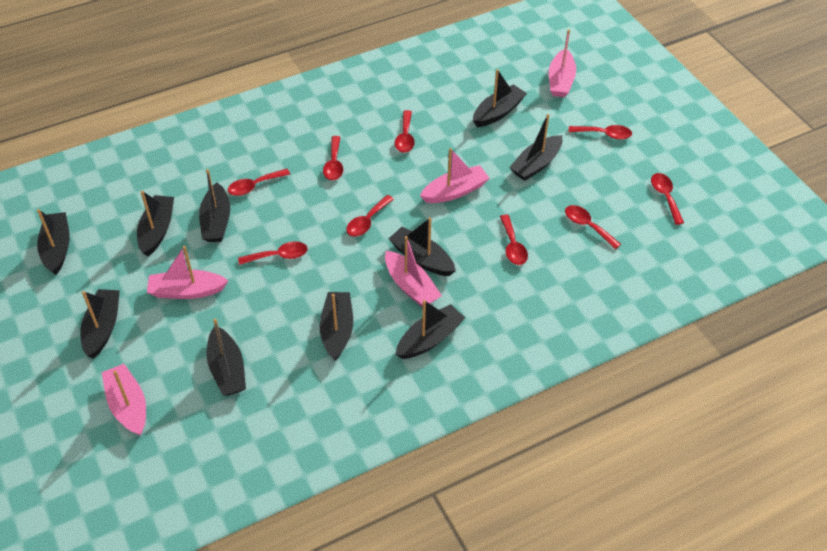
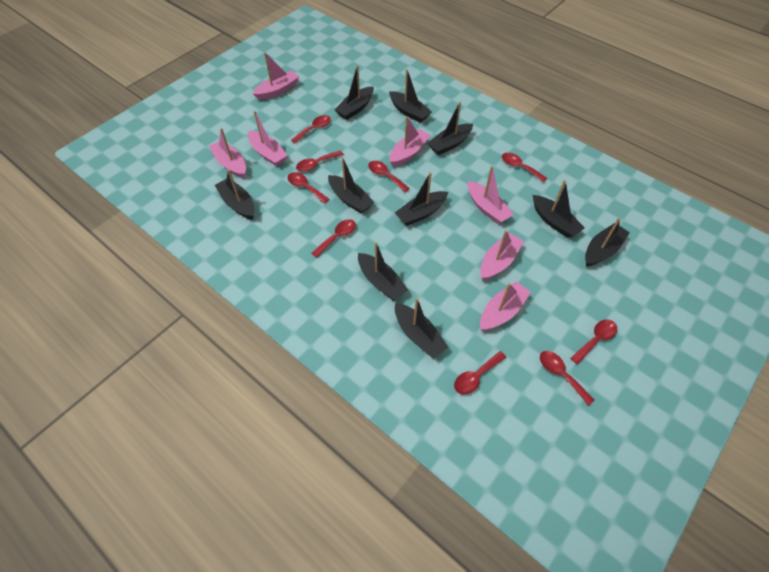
pink boat: 5 -> 7

